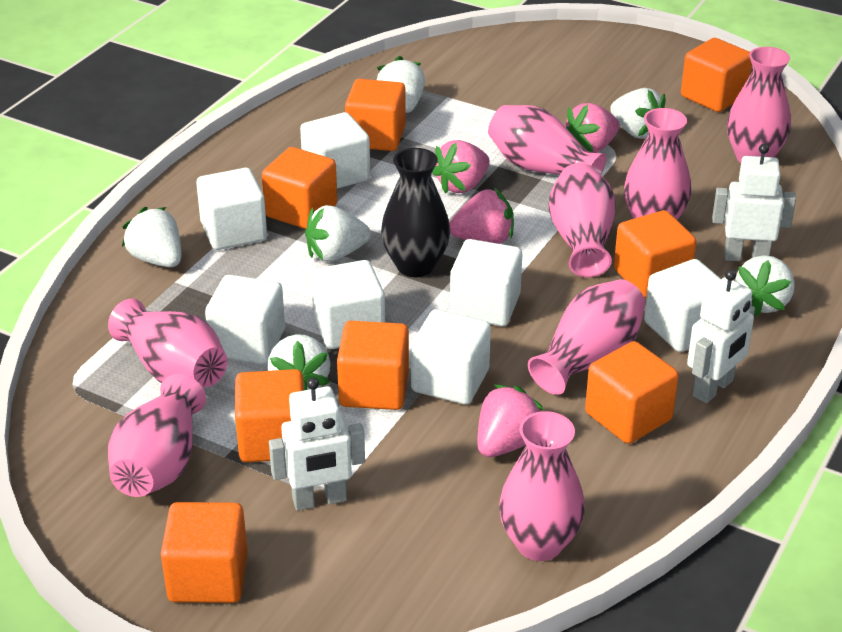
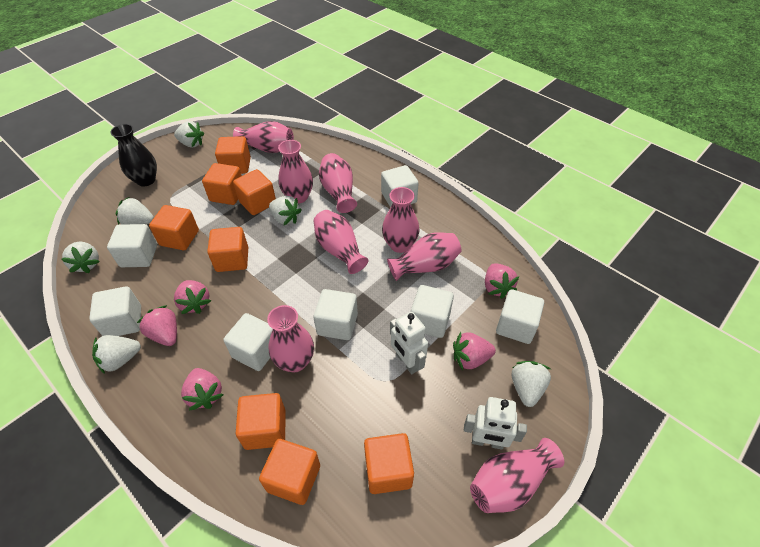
pink strawberry: 4 -> 5
white robot: 3 -> 2

